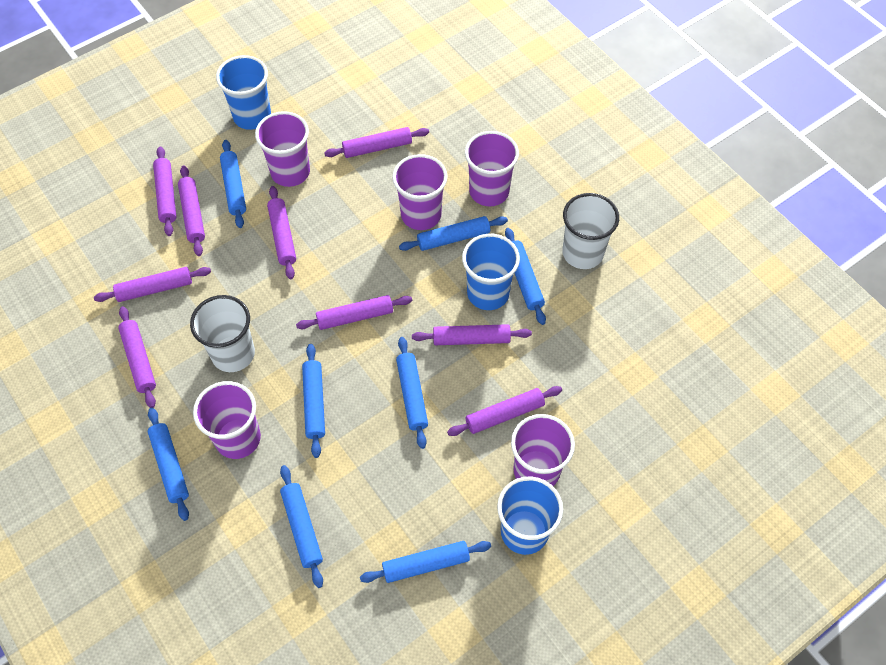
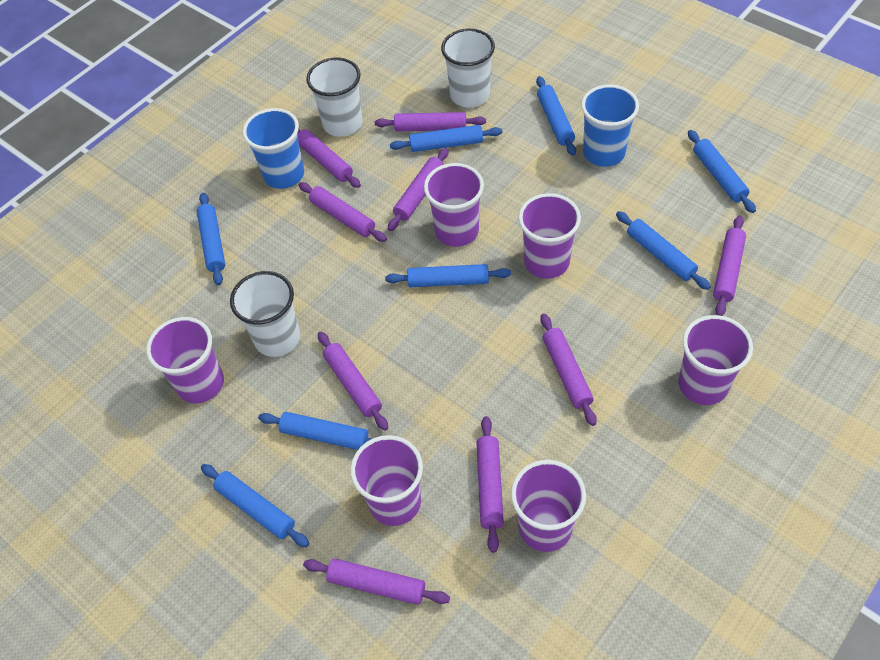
blue cup: 3 -> 2
purple cup: 5 -> 6
white cup: 2 -> 3

